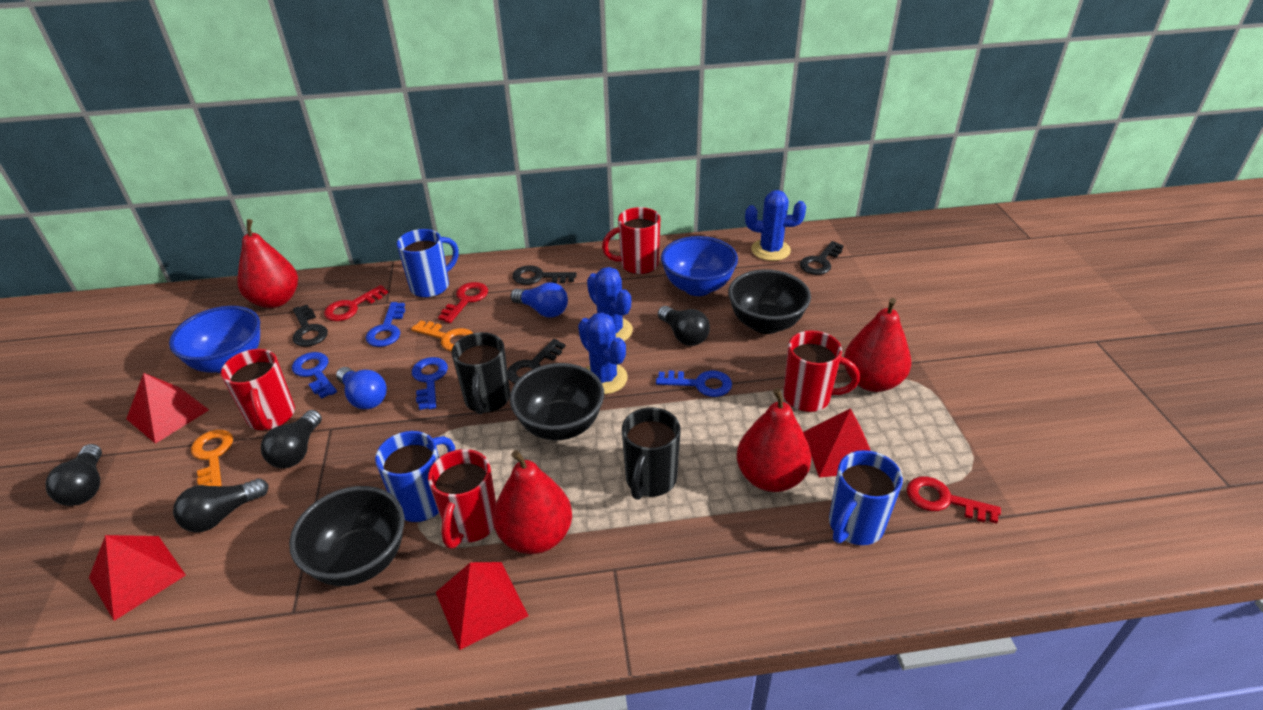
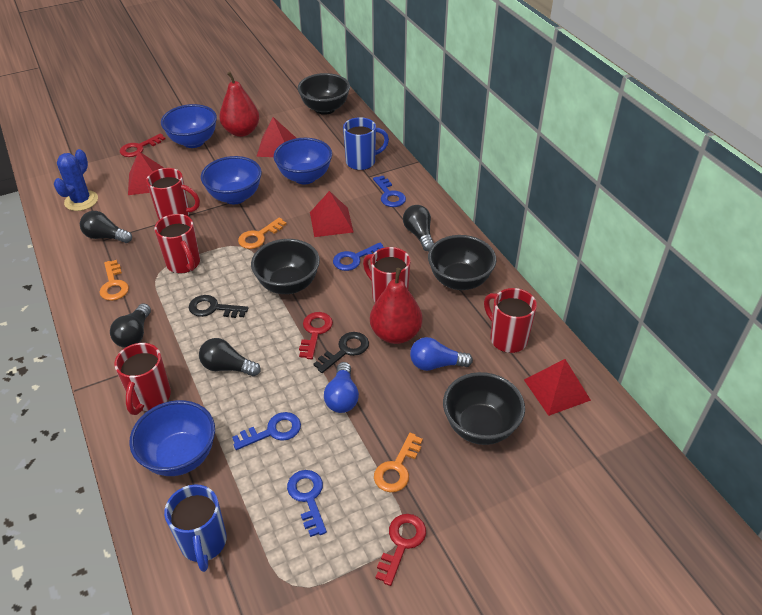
black bowl: 3 -> 4
black key: 4 -> 2
black mug: 2 -> 0
blue bowl: 2 -> 4
blue cactus: 3 -> 1
blue mug: 3 -> 2
orange key: 2 -> 3
red mug: 4 -> 5
red pear: 4 -> 2

